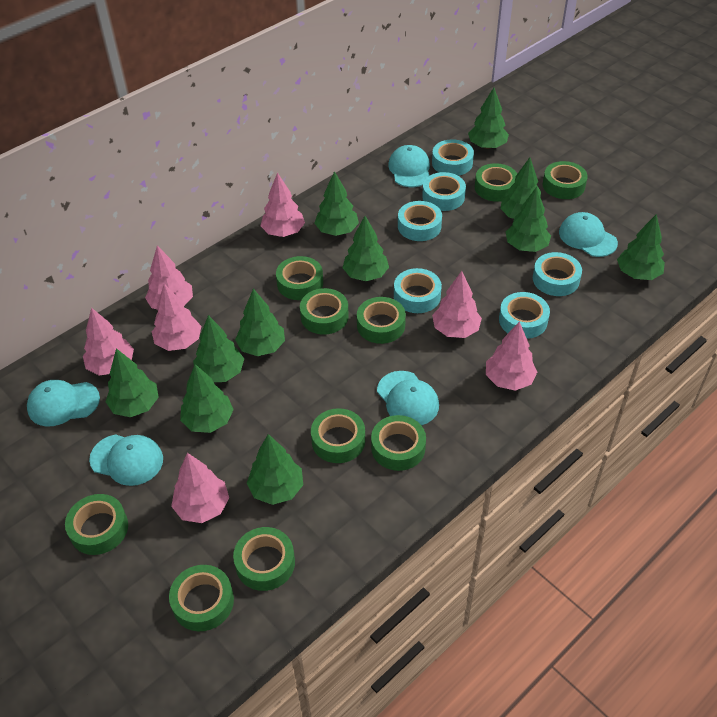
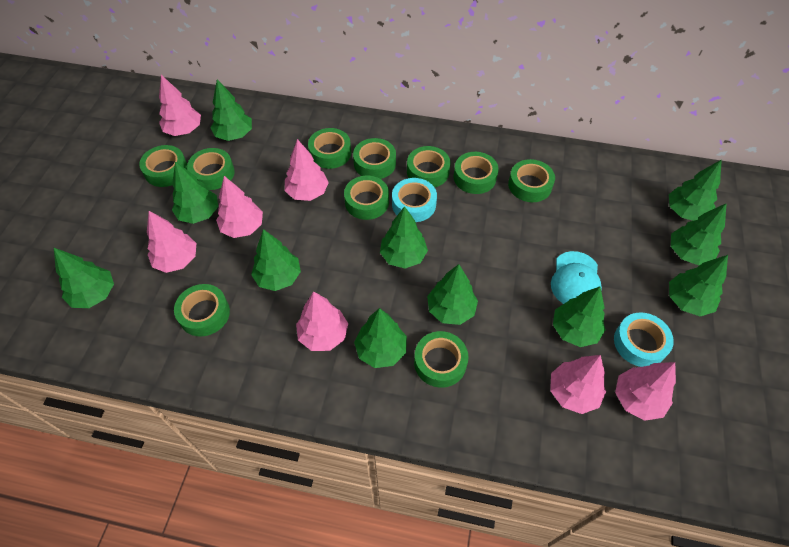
turquoise cap: 5 -> 1
turquoise tape: 6 -> 2

